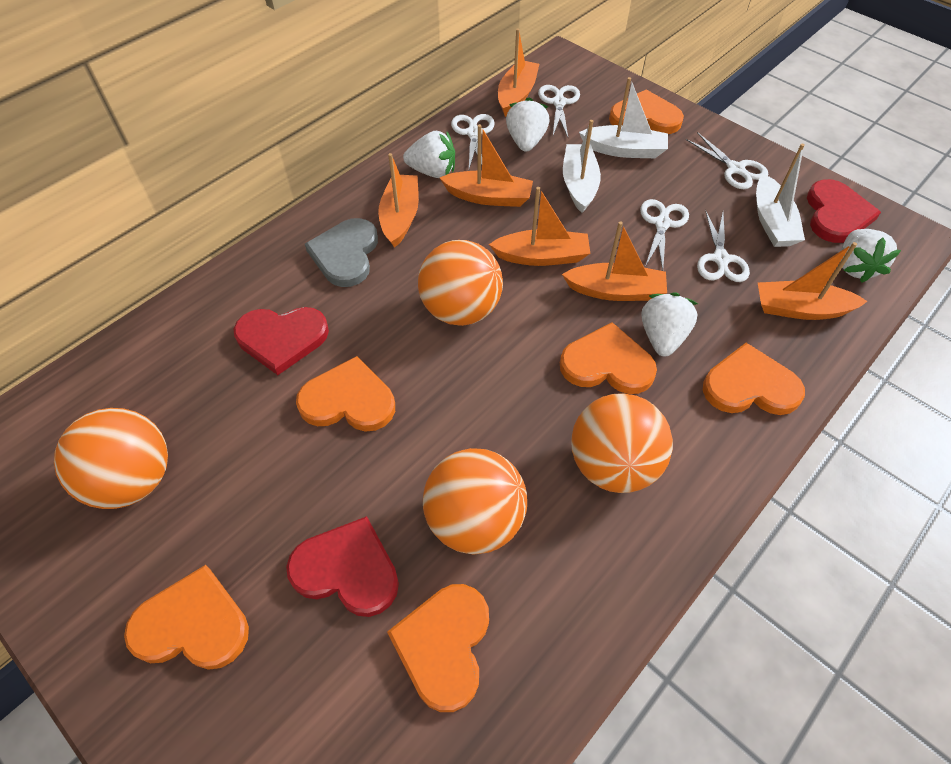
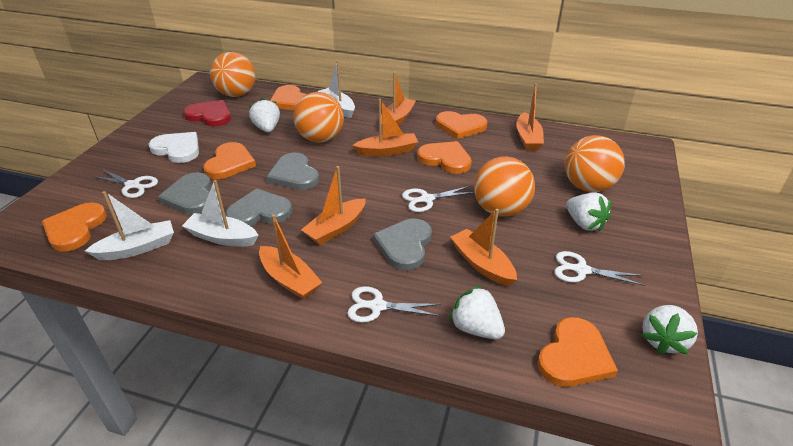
grey heart: 1 -> 4
red heart: 3 -> 1
white heart: 0 -> 1
white scissors: 5 -> 4

